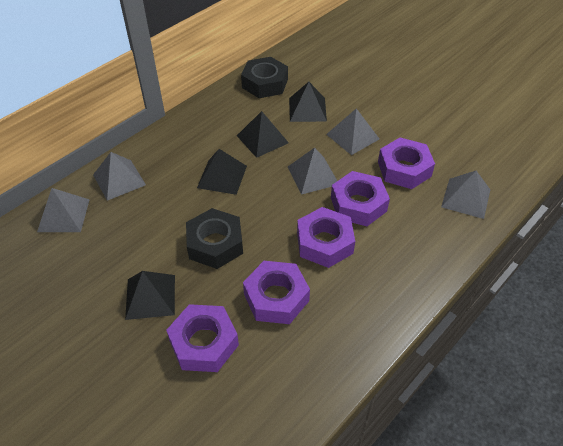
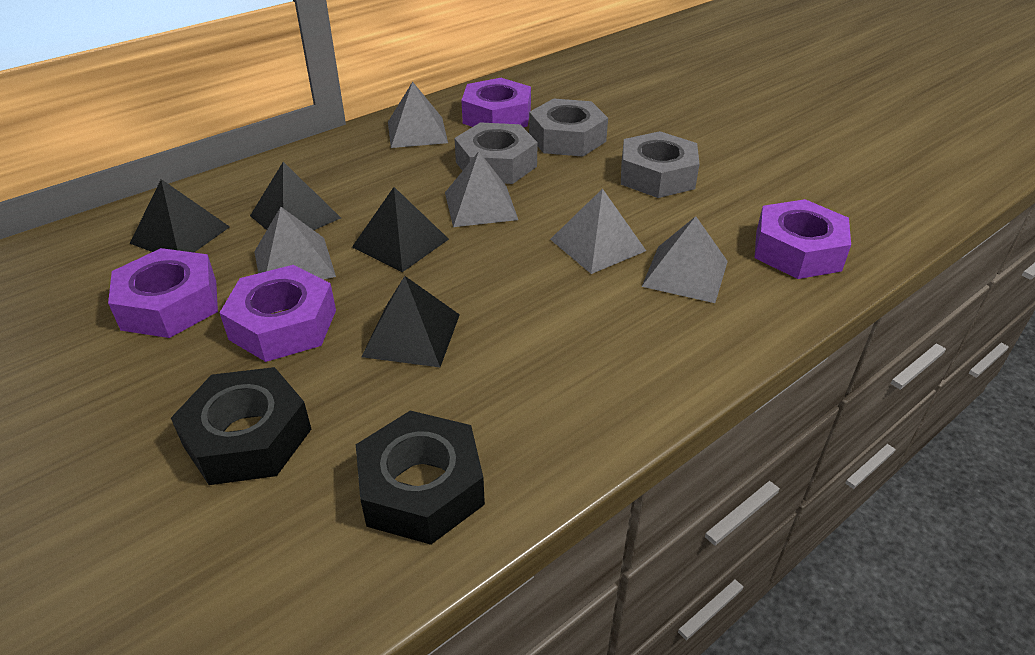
grey nut: 0 -> 3
purple nut: 5 -> 4

